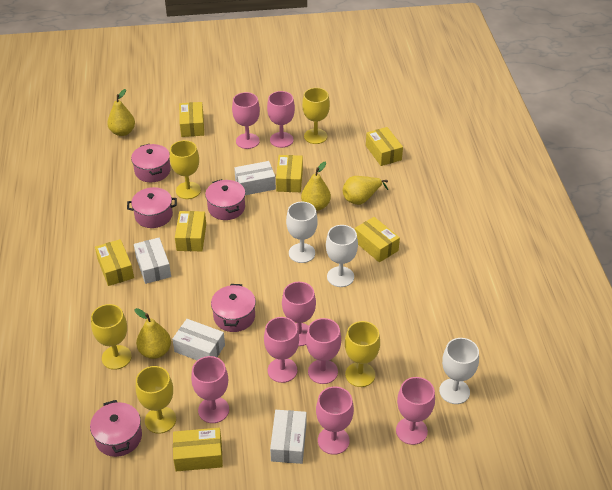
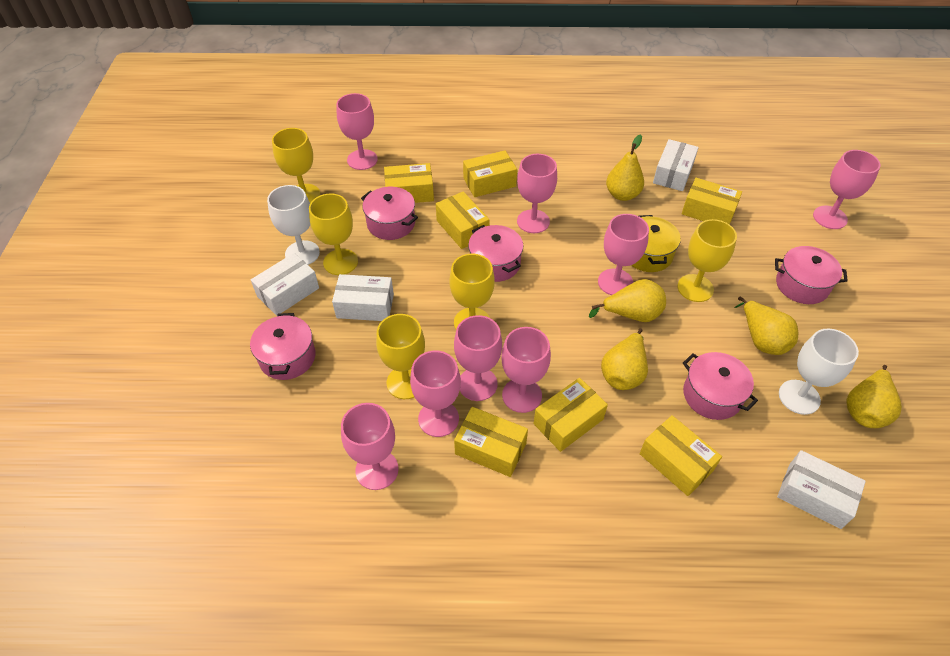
white goblet: 3 -> 2
yellow pear: 4 -> 5
yellow pot: 0 -> 1

